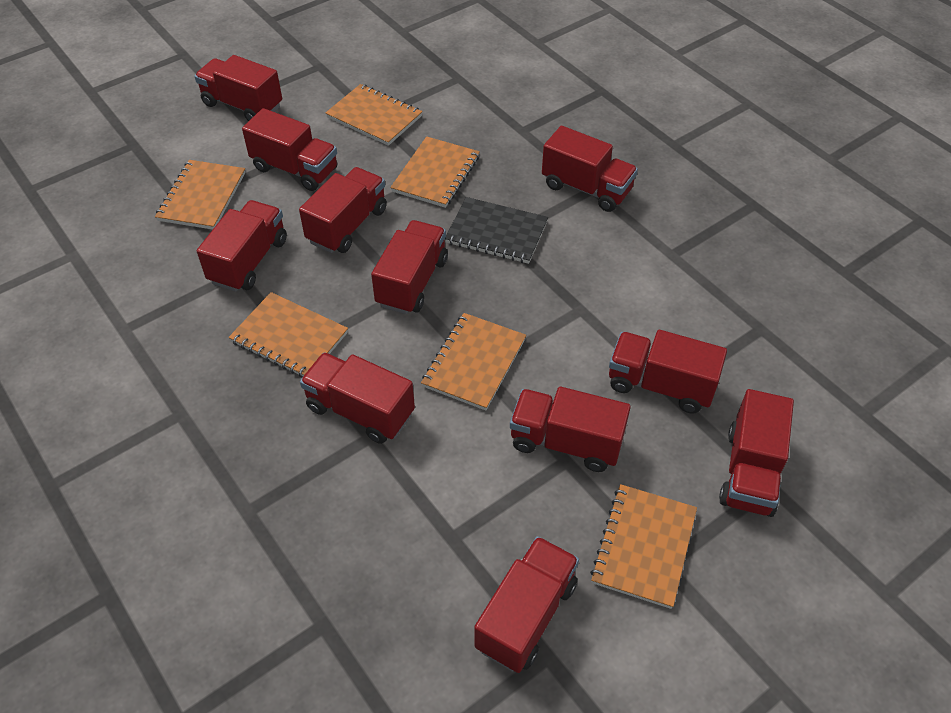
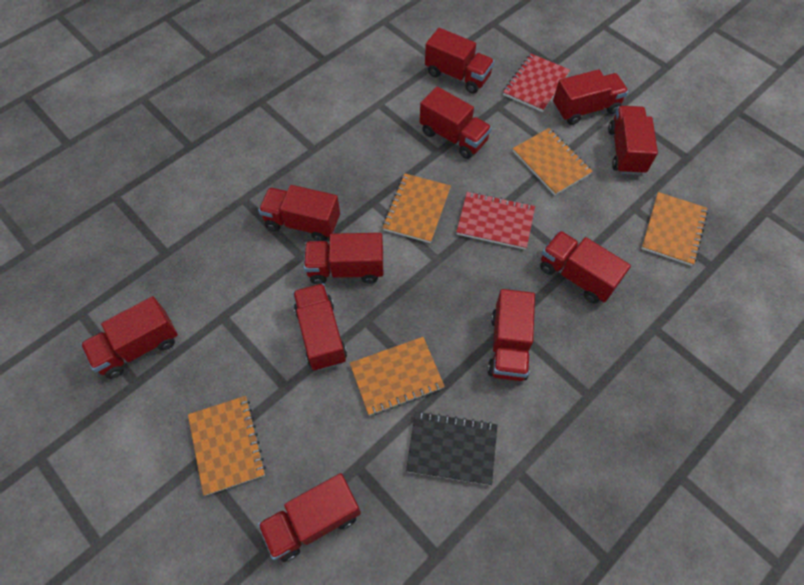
orange notebook: 6 -> 5
red notebook: 0 -> 2

